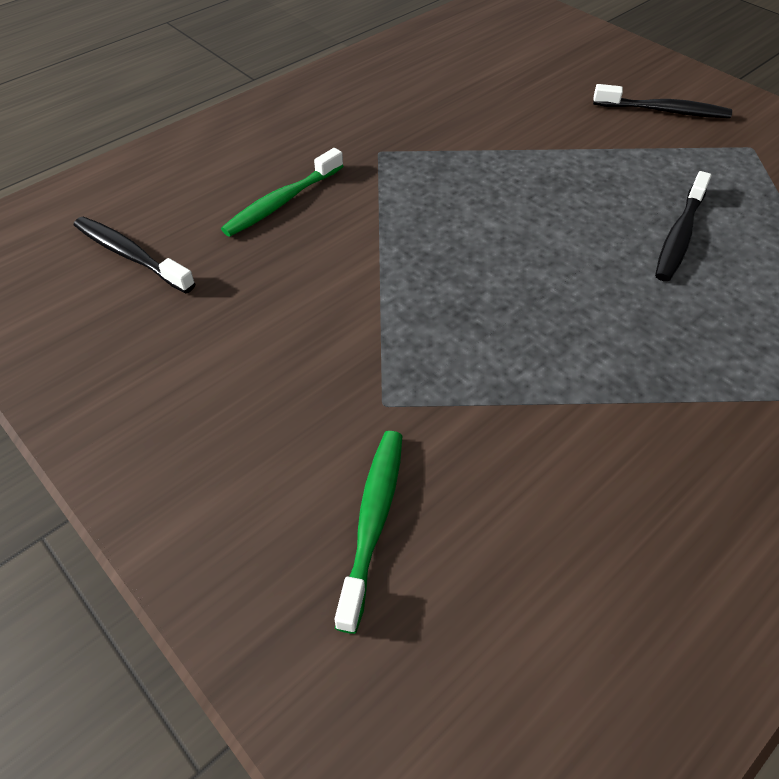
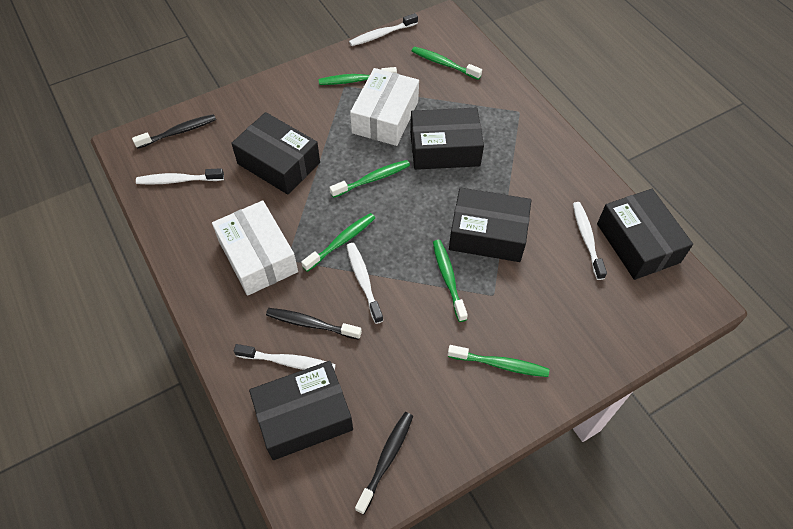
black box: 0 -> 5
green toothbrush: 2 -> 6
white box: 0 -> 2
white toothbrush: 0 -> 5

